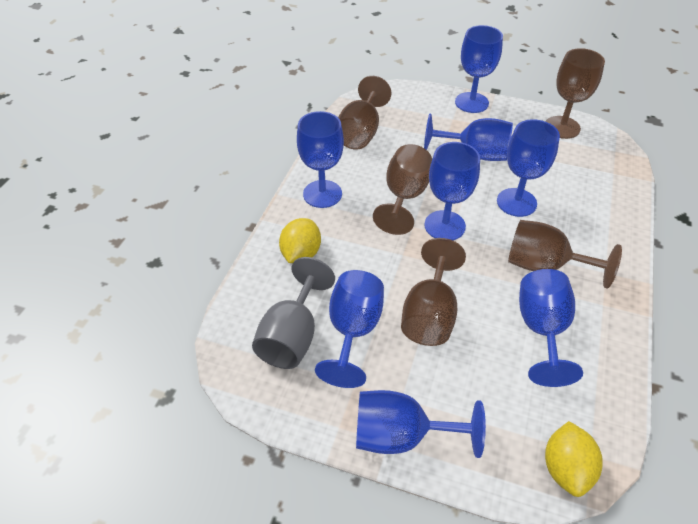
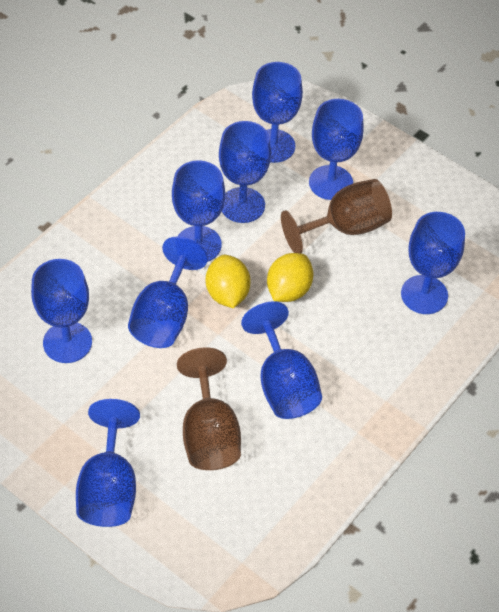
blue goblet: 8 -> 9
brown goblet: 5 -> 2
grey goblet: 1 -> 0

